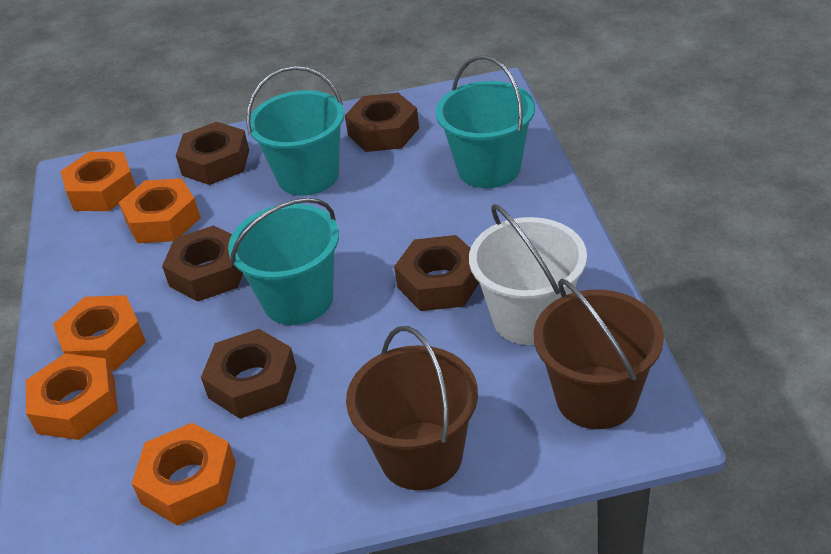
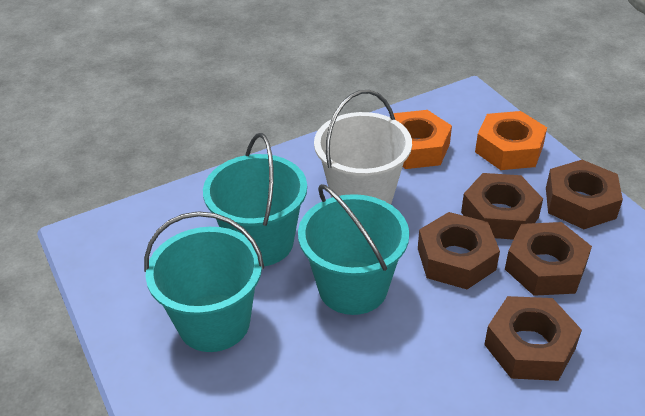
brown bucket: 2 -> 0
orange nut: 5 -> 2

